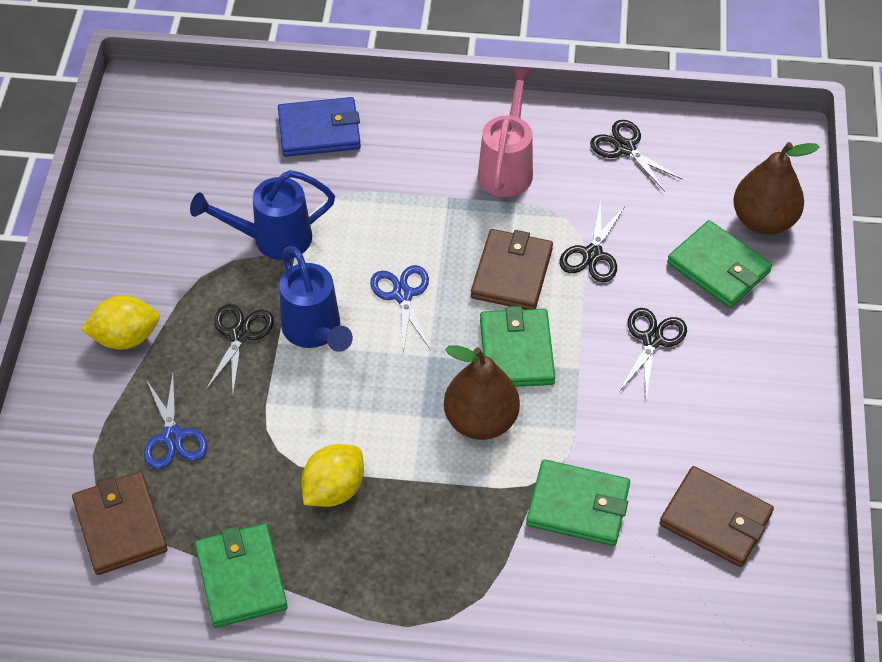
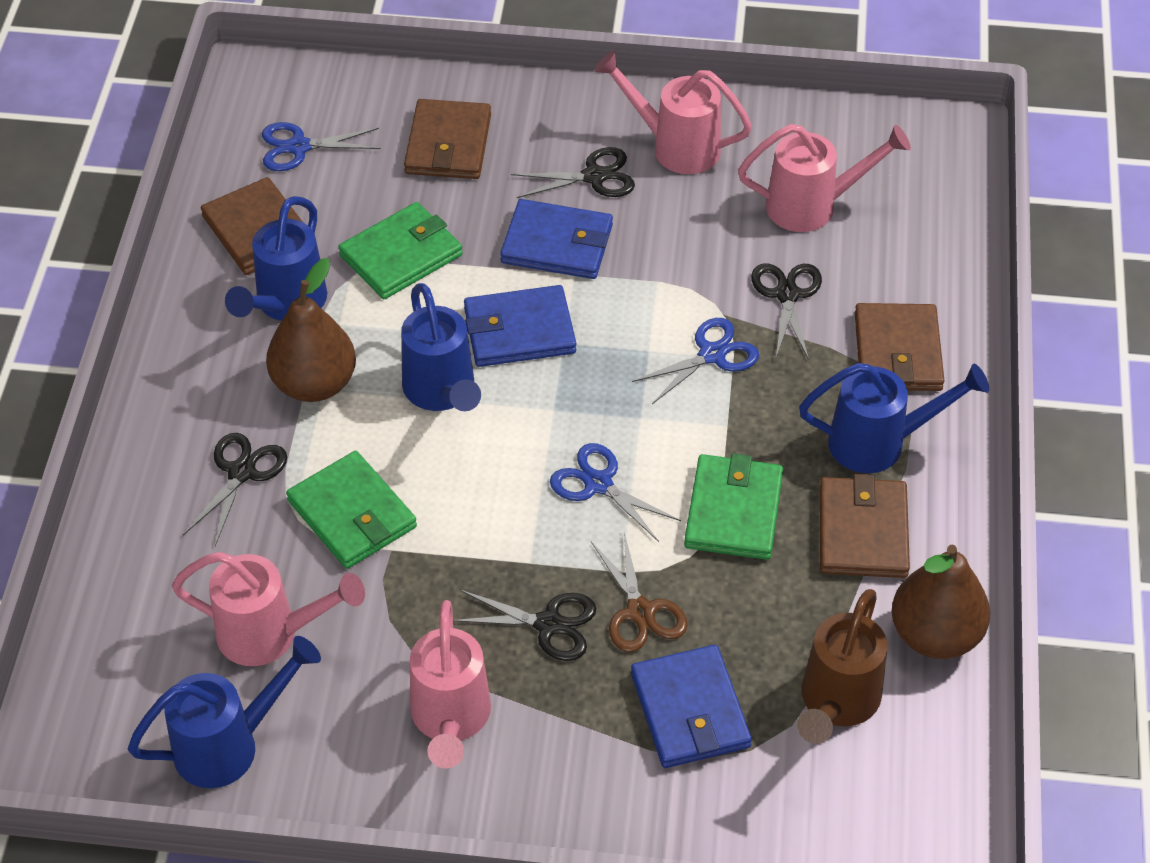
blue scissors: 2 -> 3
blue wallet: 1 -> 3
blue watering can: 2 -> 4
brown scissors: 0 -> 1
brown wallet: 3 -> 4
brown watering can: 0 -> 1
green wallet: 4 -> 3
pink watering can: 1 -> 4
yellow lemon: 2 -> 0

